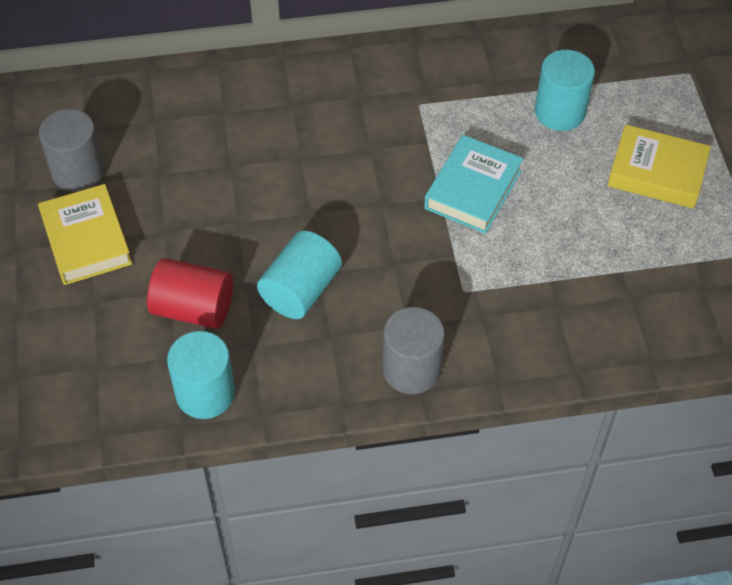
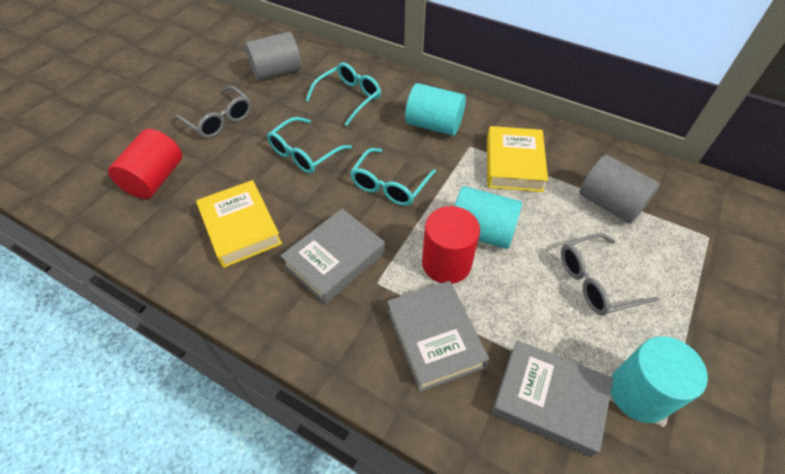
grey book: 0 -> 3
grey glasses: 0 -> 2
red cylinder: 1 -> 2
turquoise book: 1 -> 0
turquoise glasses: 0 -> 3

